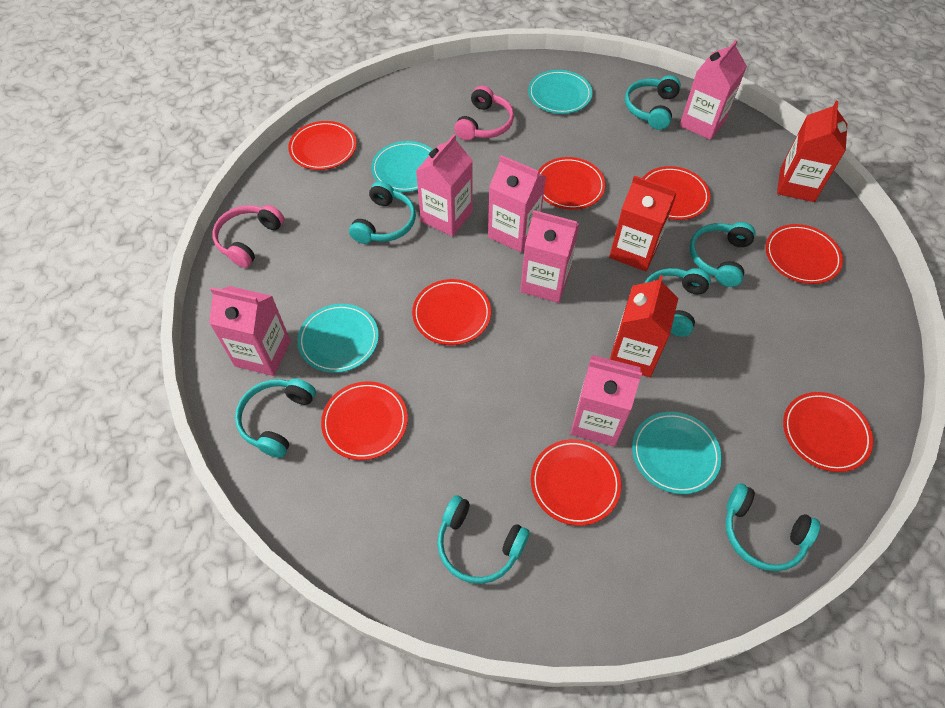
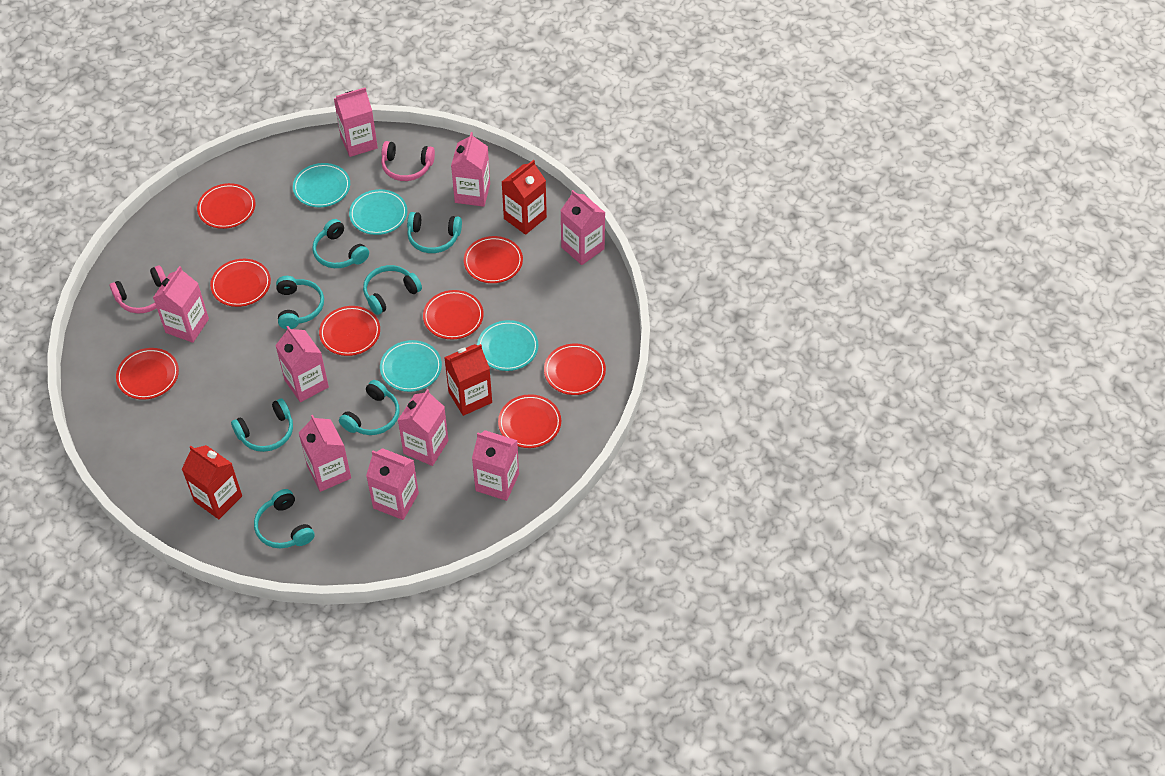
pink carton: 6 -> 9

